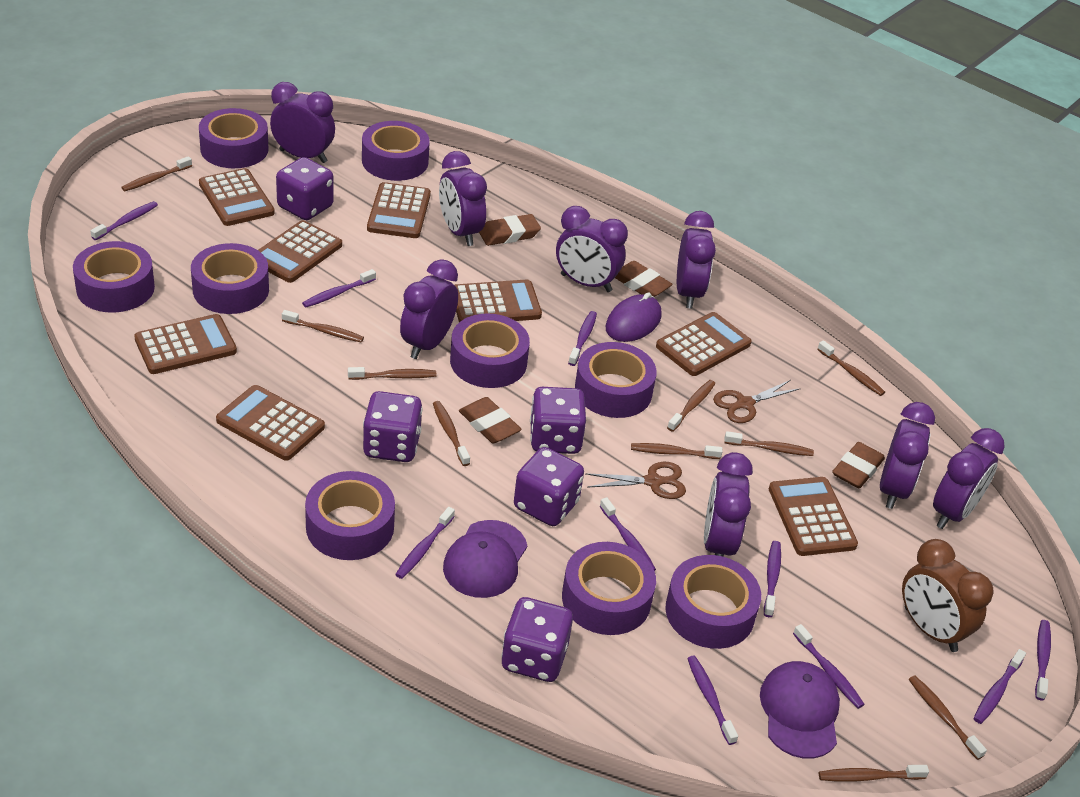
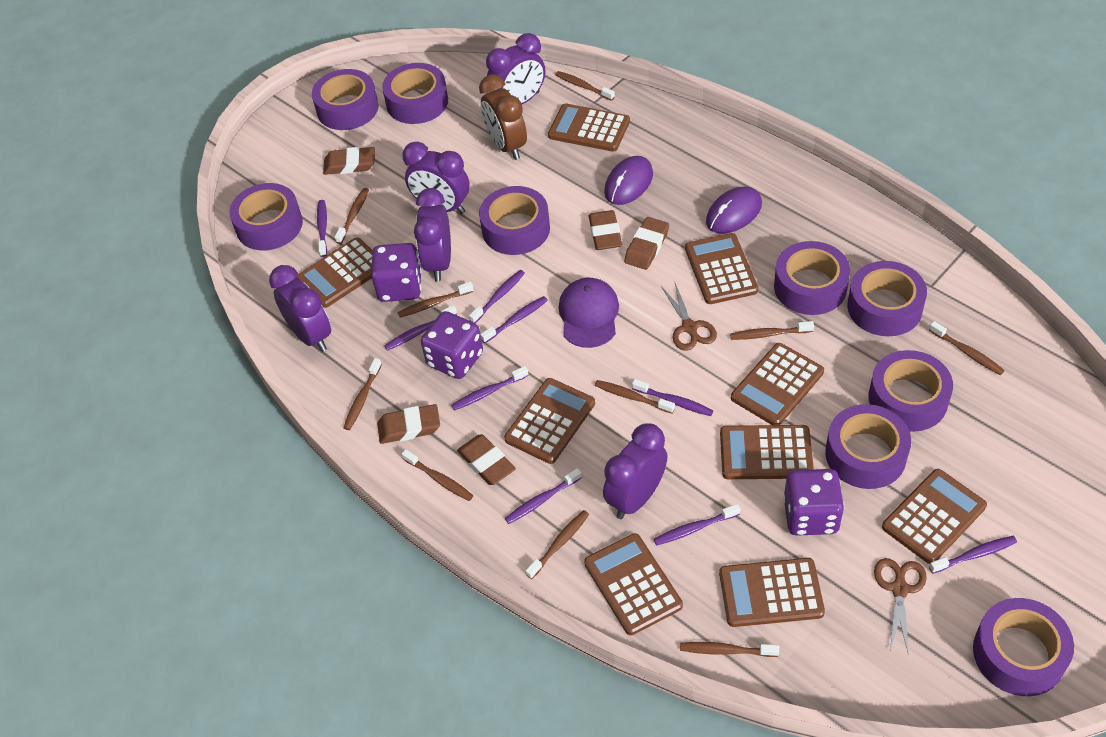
brown calculator: 8 -> 9
brown eraser: 4 -> 5
purple cap: 2 -> 1
purple clock: 8 -> 5
purple dice: 5 -> 3
purple mouse: 1 -> 2
purple toothbrush: 10 -> 9

